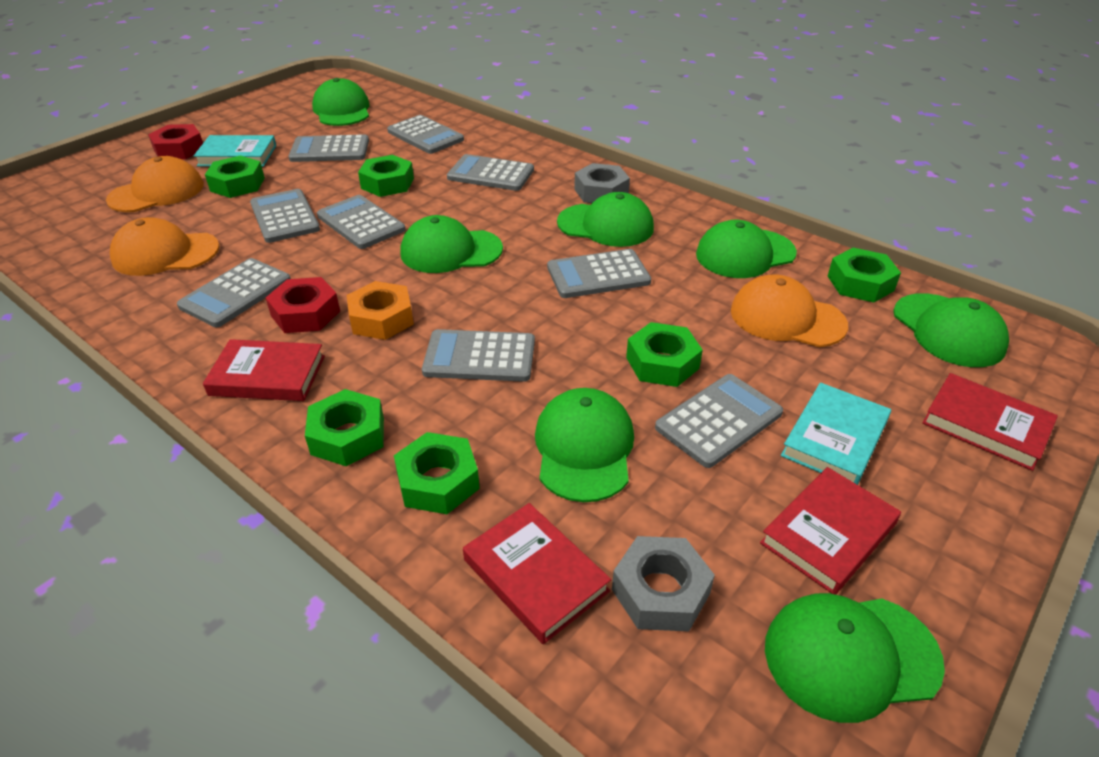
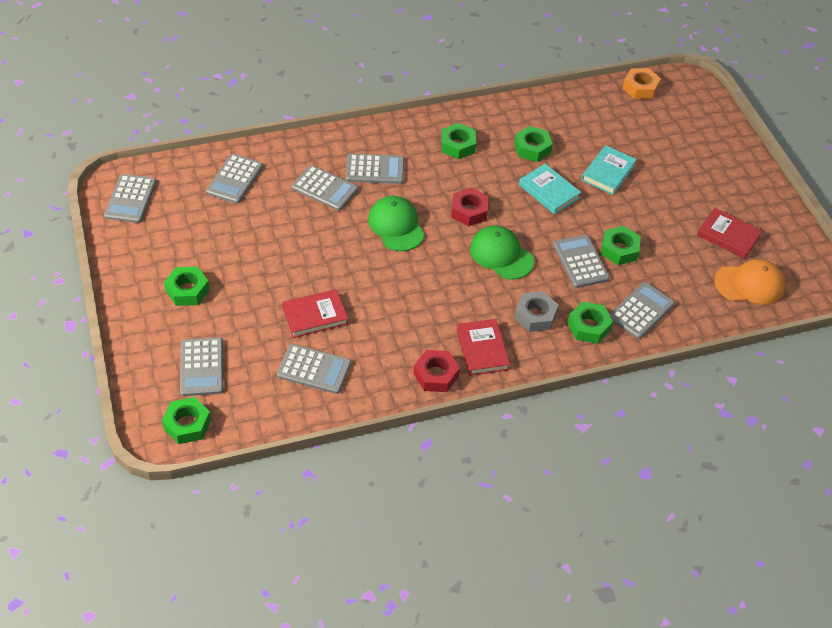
green cap: 7 -> 2
grey calculator: 9 -> 8
grey nut: 2 -> 1
orange cap: 3 -> 1
red book: 4 -> 3

